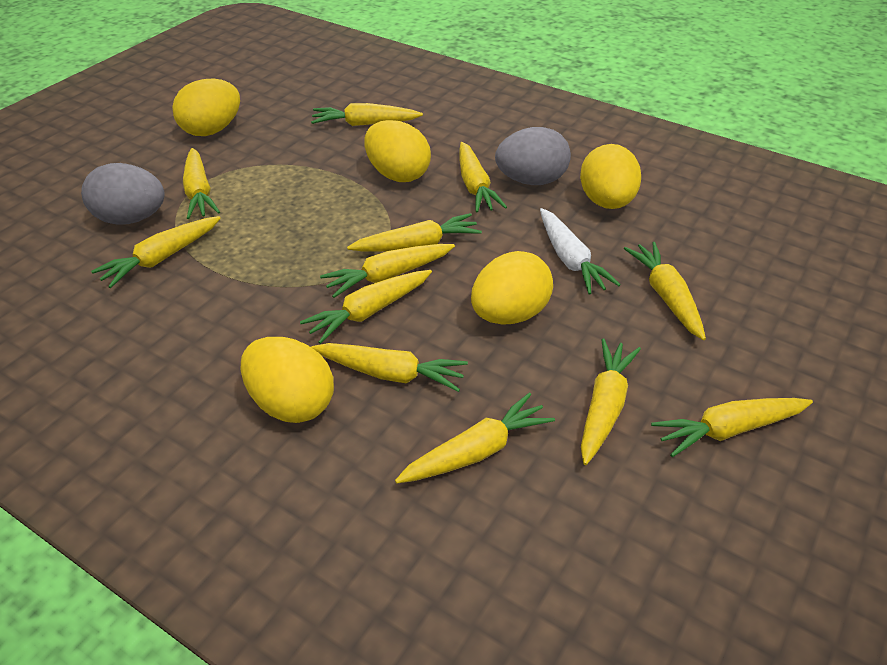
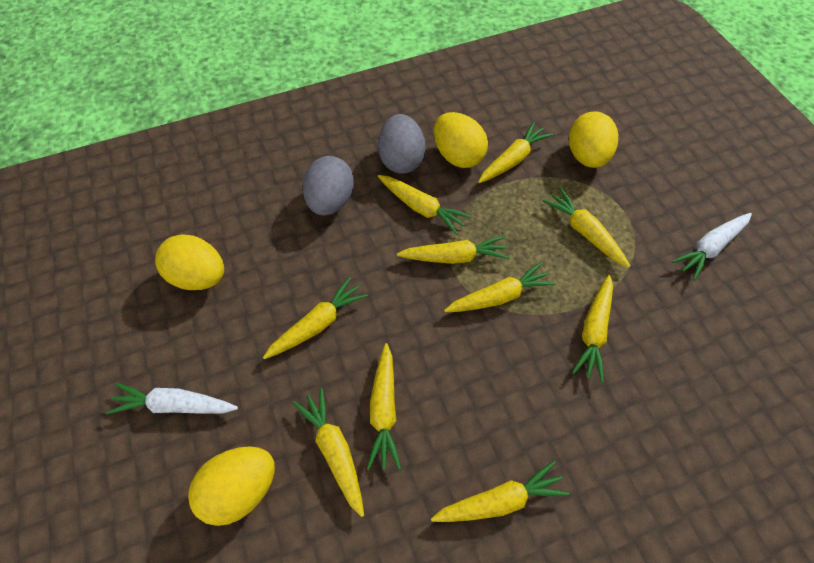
white carrot: 1 -> 2
yellow carrot: 12 -> 10
yellow egg: 5 -> 4

